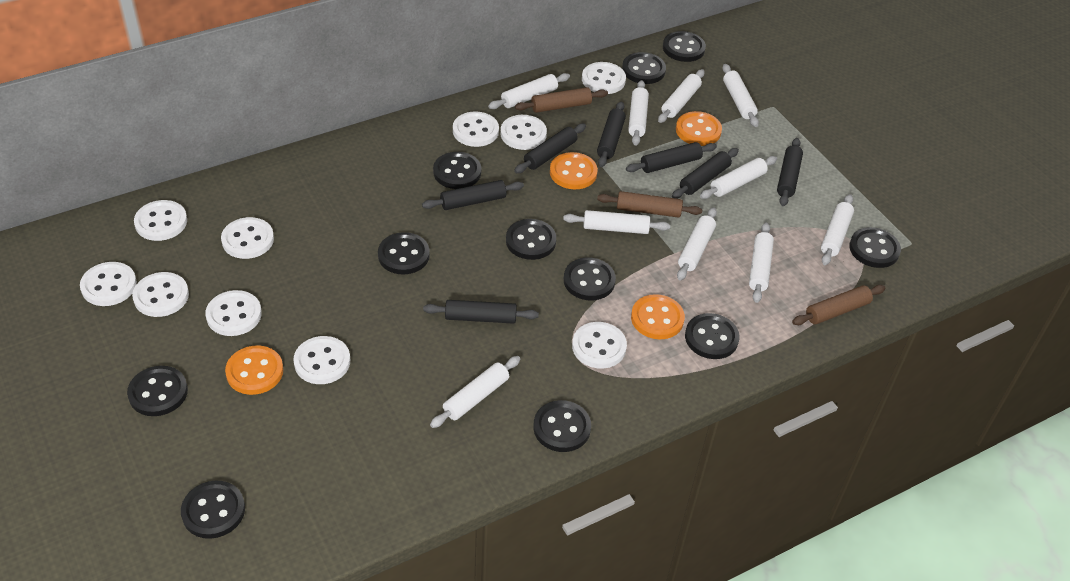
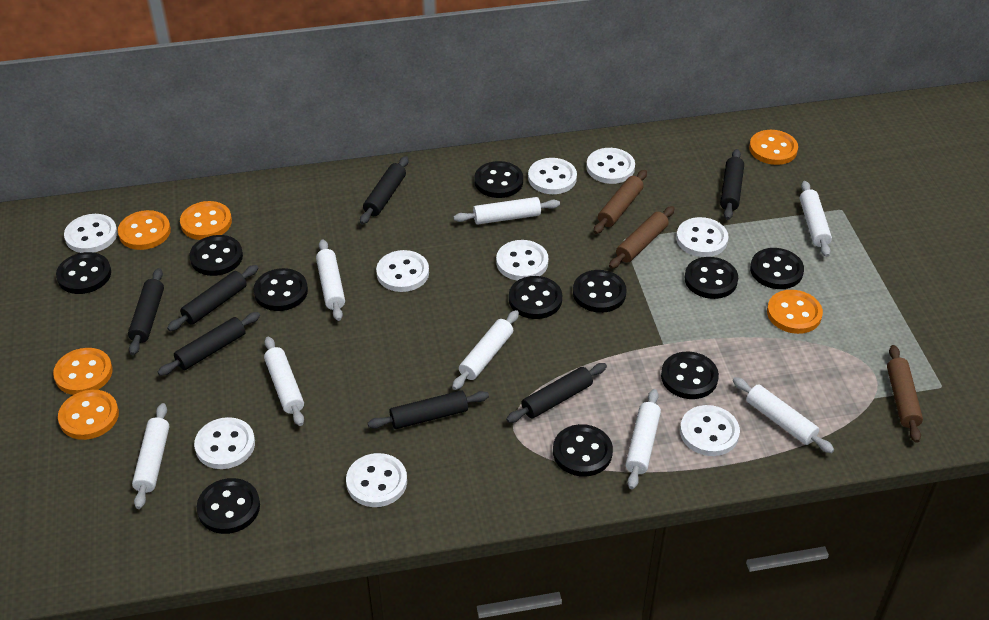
orange button: 4 -> 6
white button: 10 -> 9
white rolling pin: 10 -> 8

